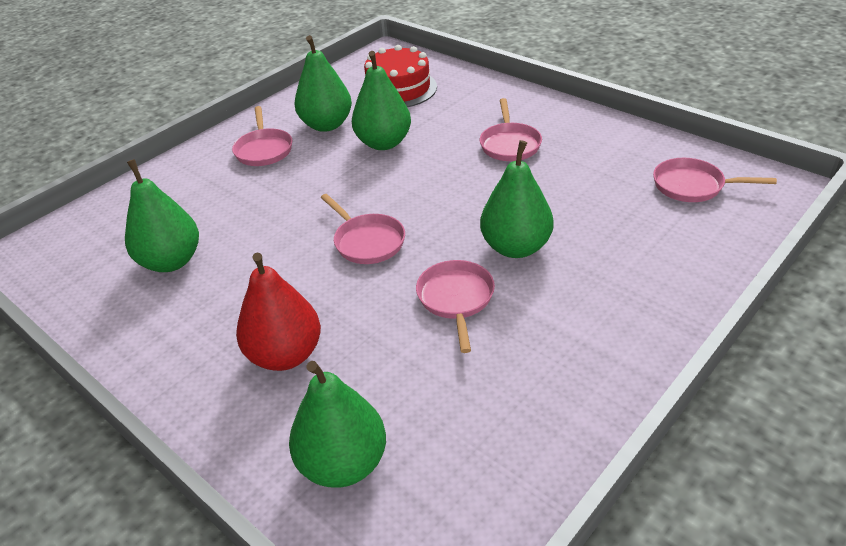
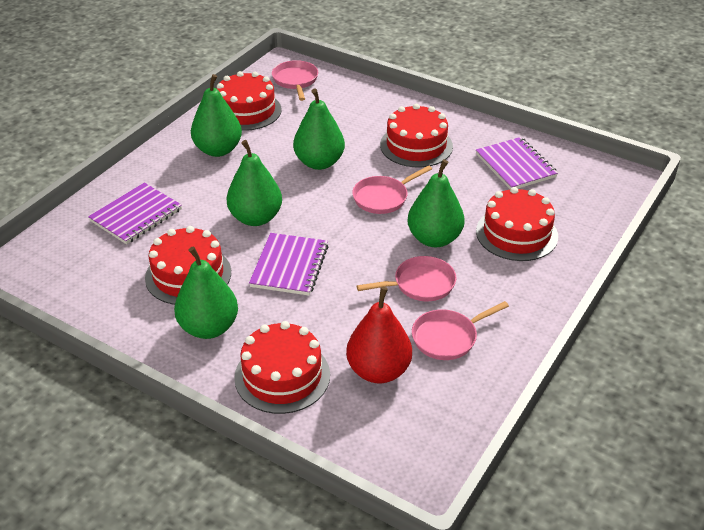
pink pan: 5 -> 4
purple notebook: 0 -> 3
red cake: 1 -> 5

